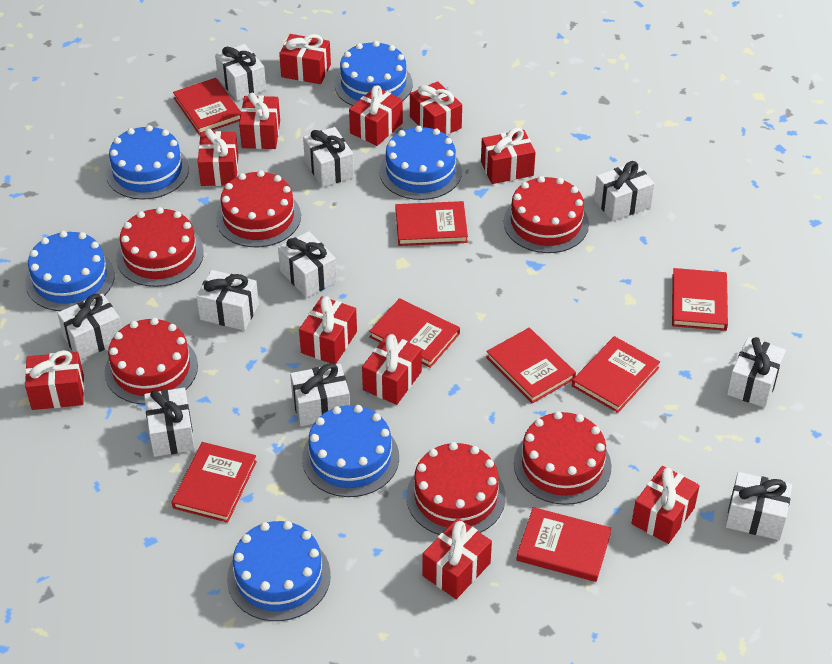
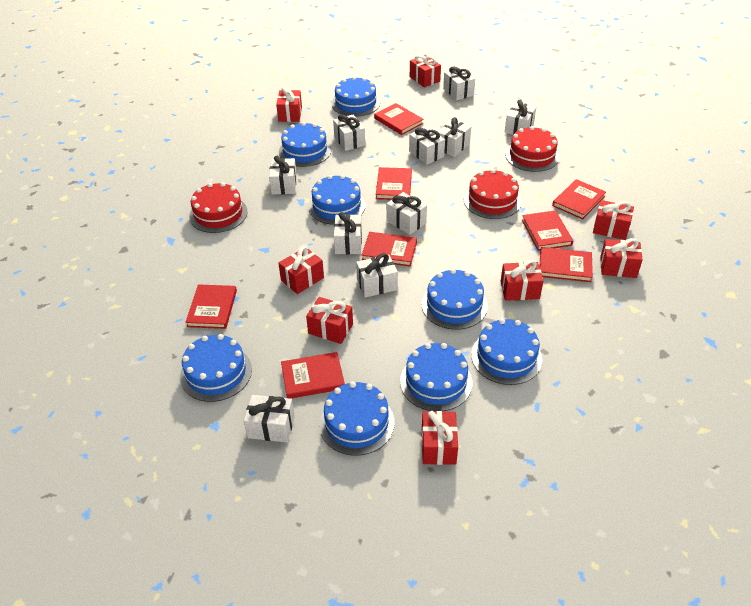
blue cake: 6 -> 8
red cake: 6 -> 3
red gift: 11 -> 8

